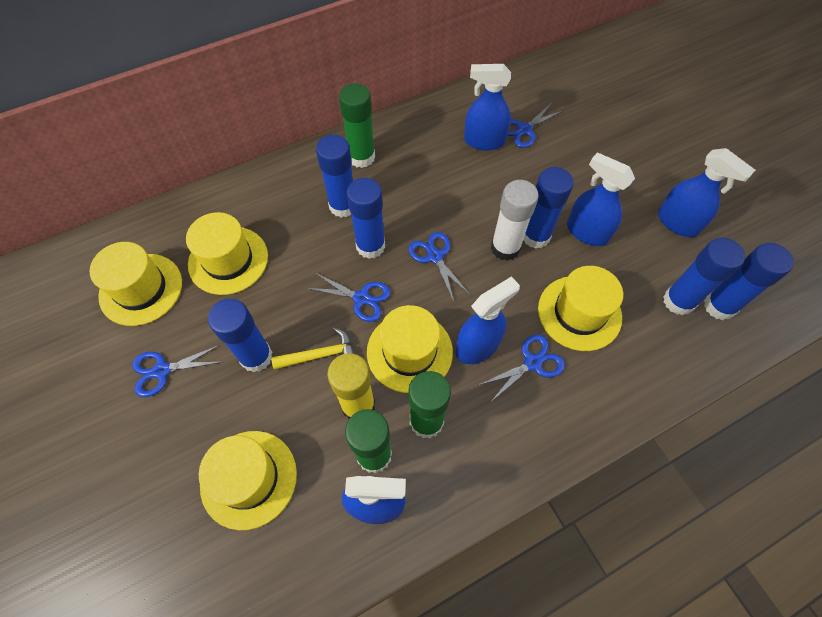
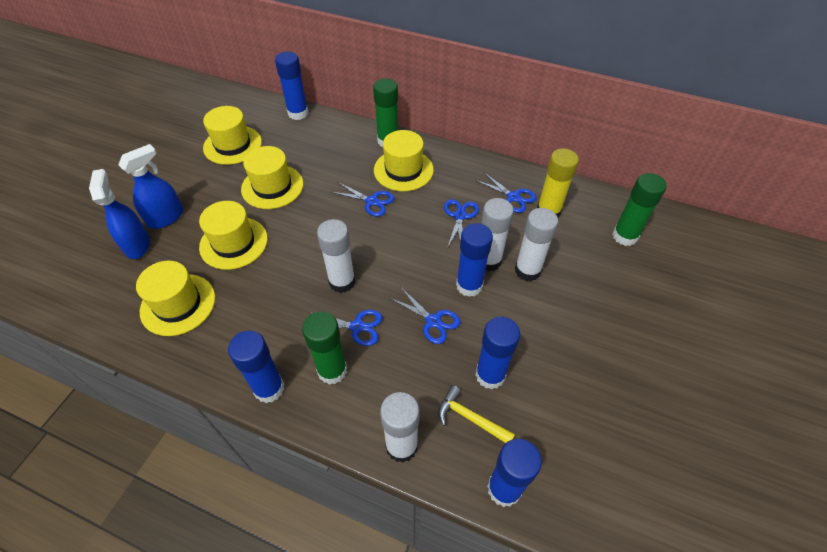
blue glue stick: 6 -> 5
blue spray bottle: 5 -> 2
white glue stick: 1 -> 4

